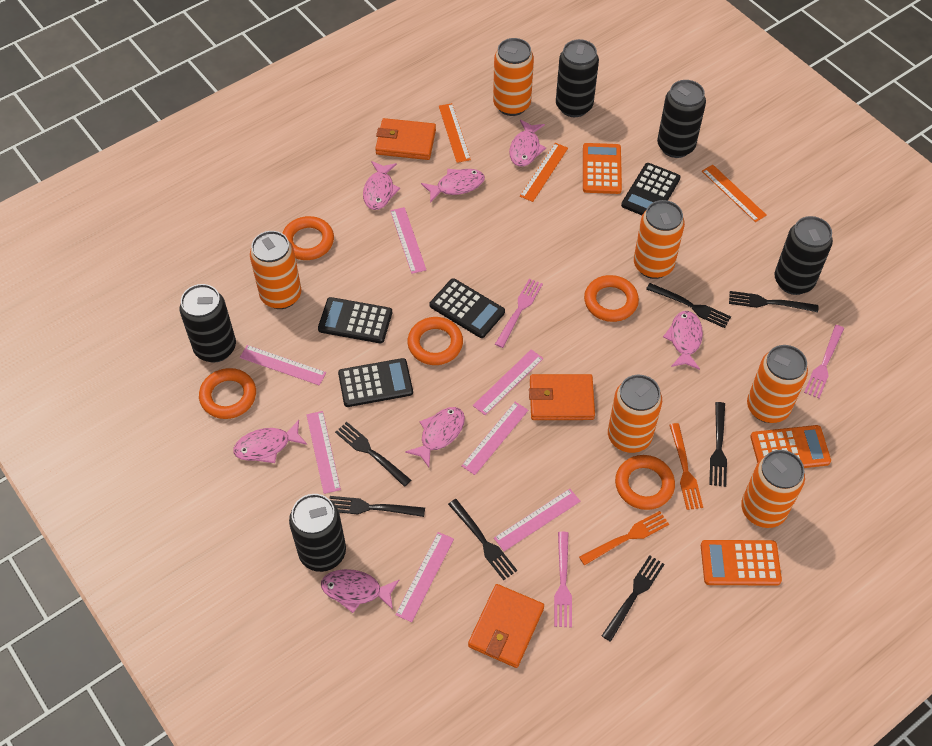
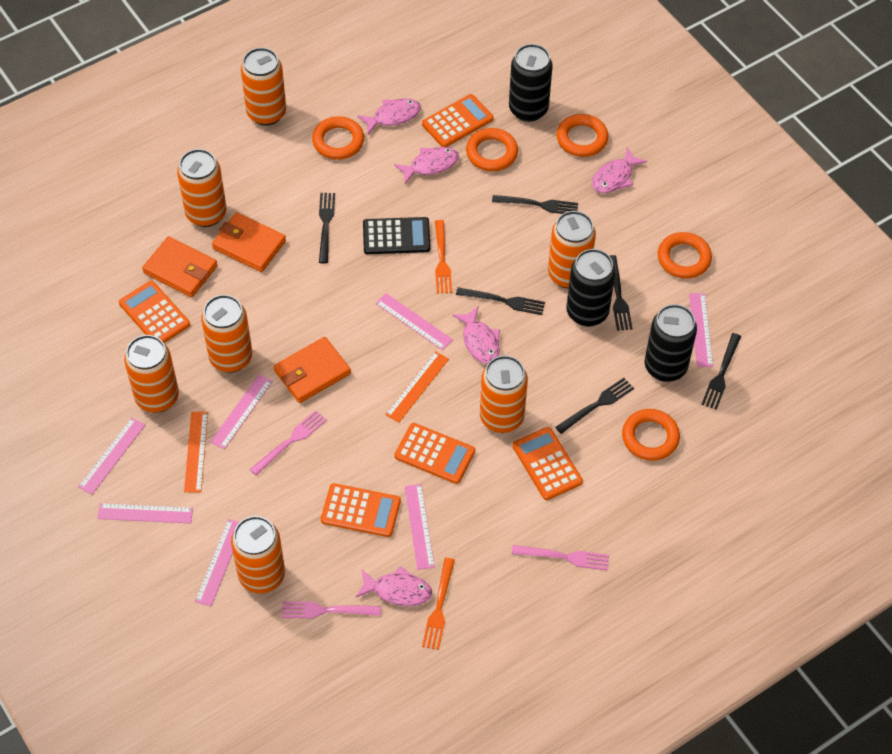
black calculator: 4 -> 1
black can: 5 -> 3
black fork: 7 -> 6
orange calculator: 3 -> 5
orange can: 6 -> 7
orange ruler: 3 -> 2
pink fish: 7 -> 5

